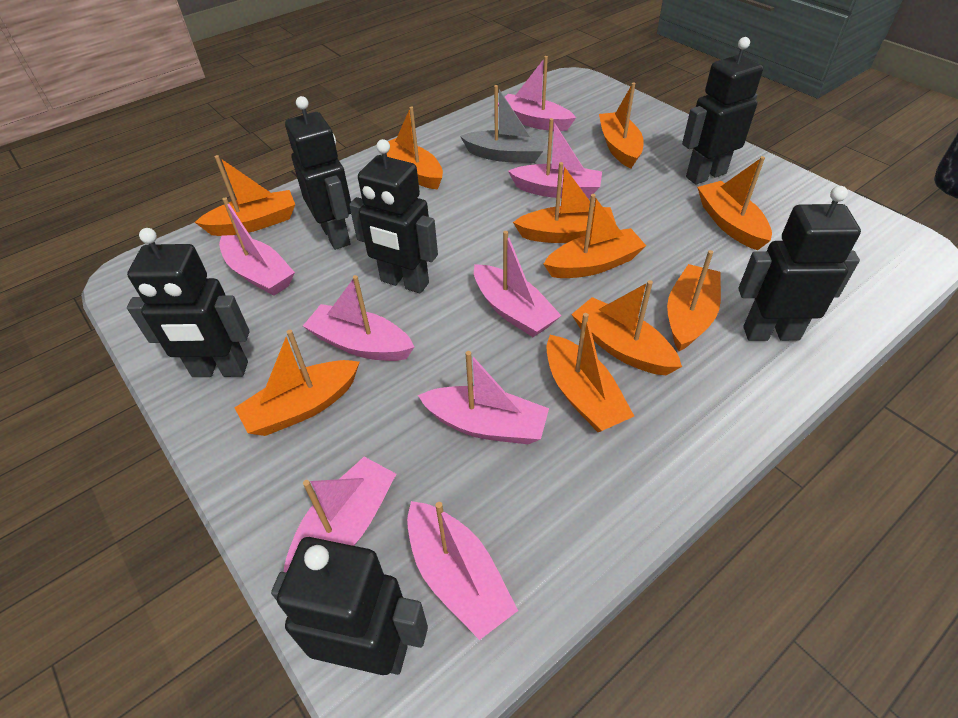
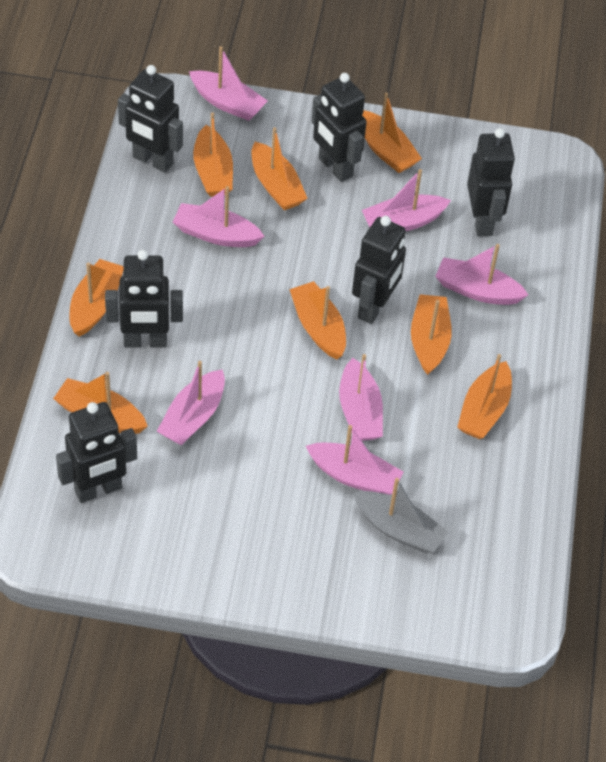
orange boat: 10 -> 8
pink boat: 8 -> 7

